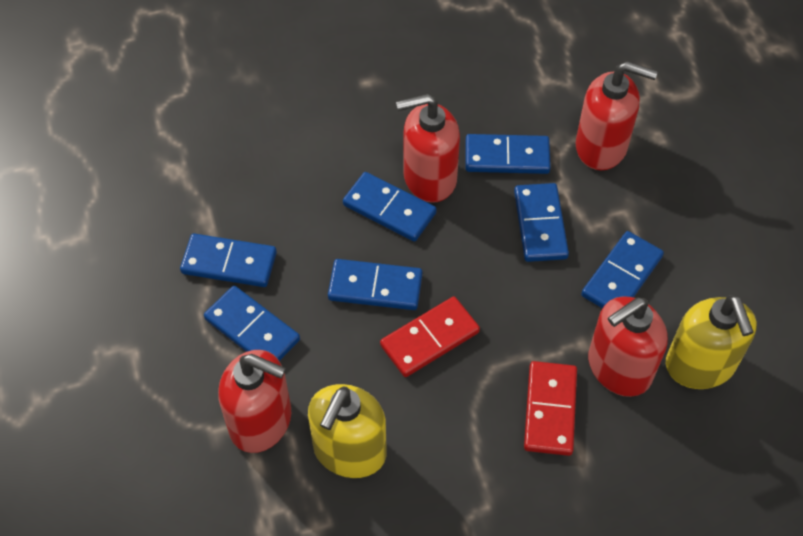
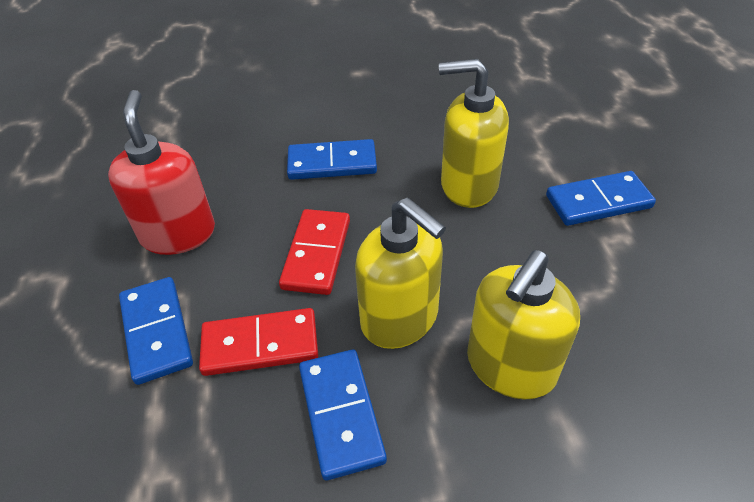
blue domino: 7 -> 4
red soap dispenser: 4 -> 1
yellow soap dispenser: 2 -> 3

